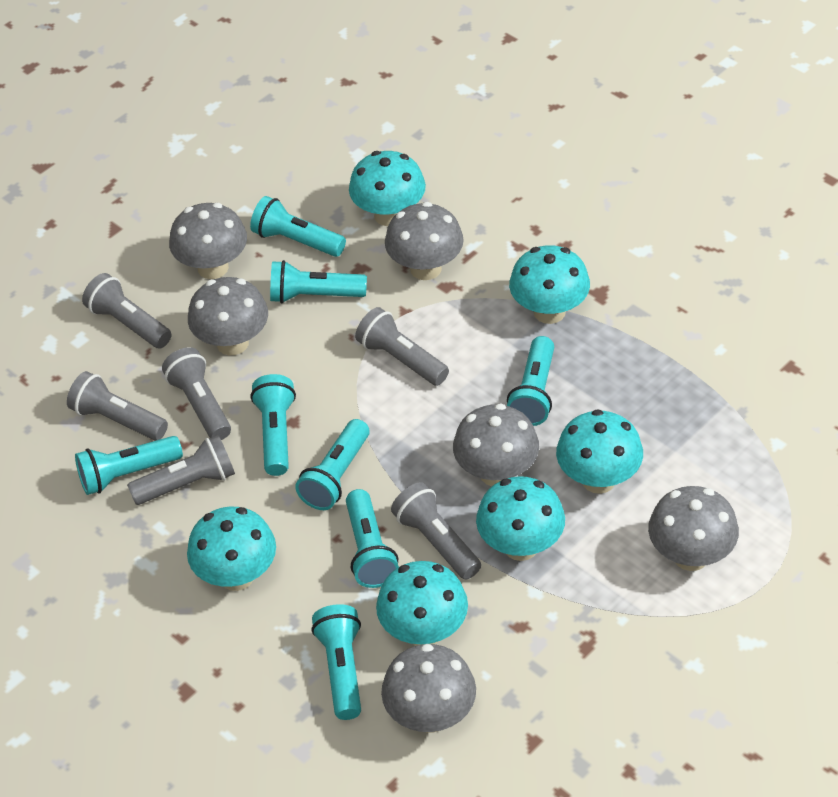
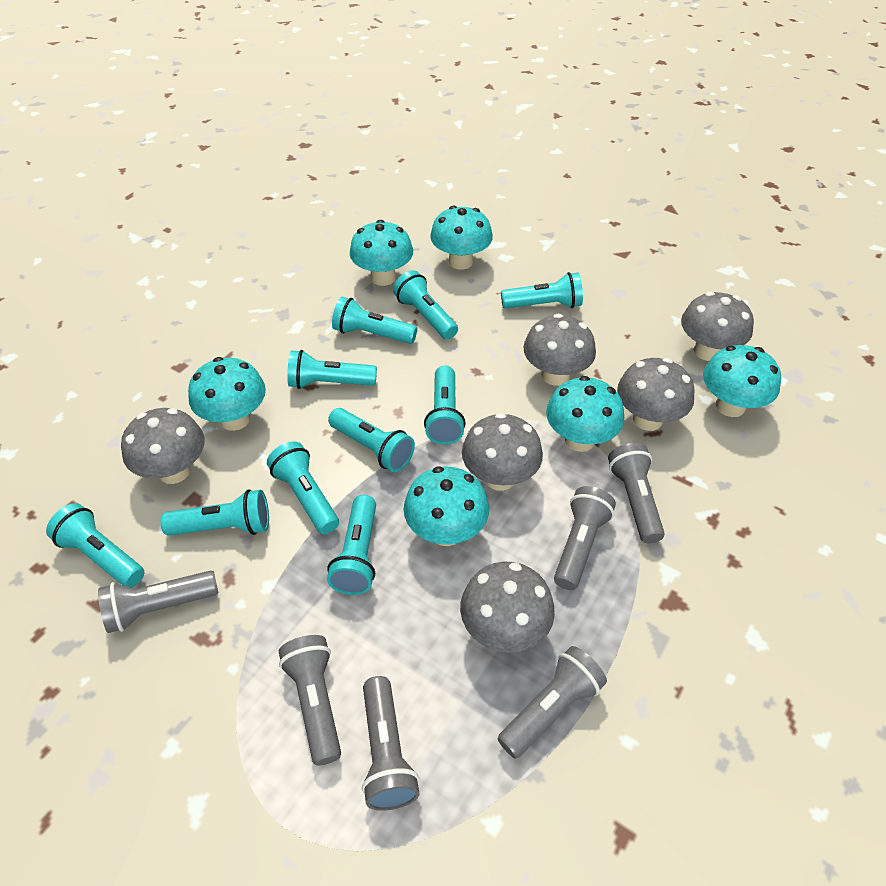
turquoise flashlight: 8 -> 10

